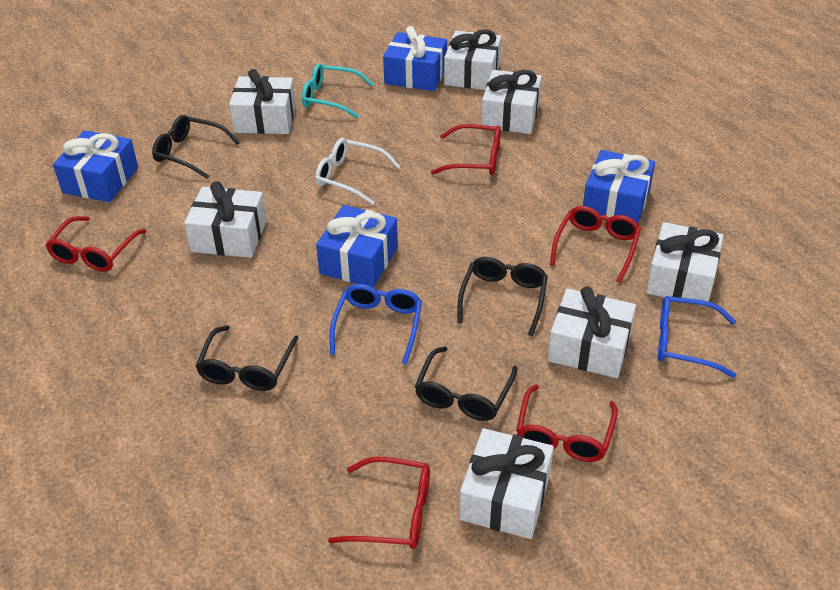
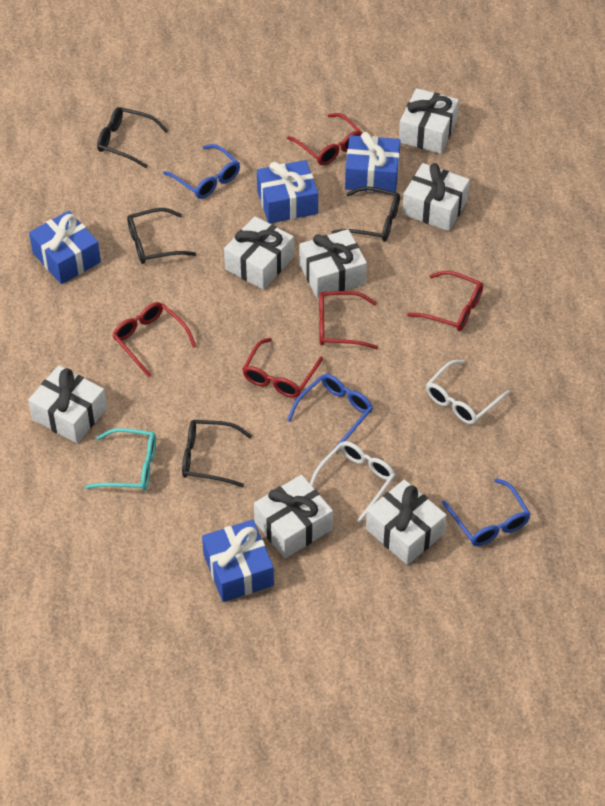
blue glasses: 2 -> 3
white glasses: 1 -> 2

